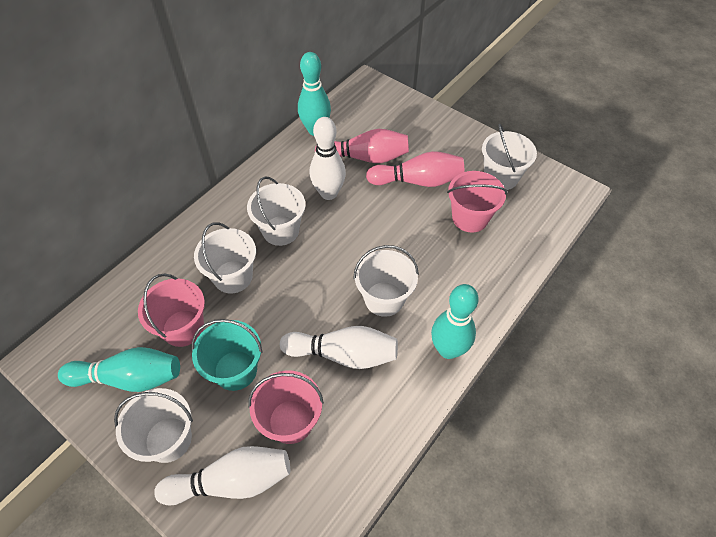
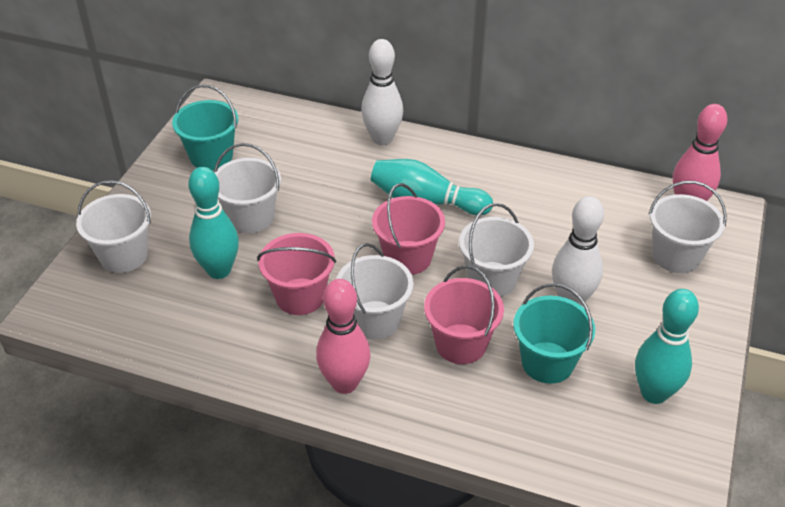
turquoise bucket: 1 -> 2
white bowling pin: 3 -> 2

